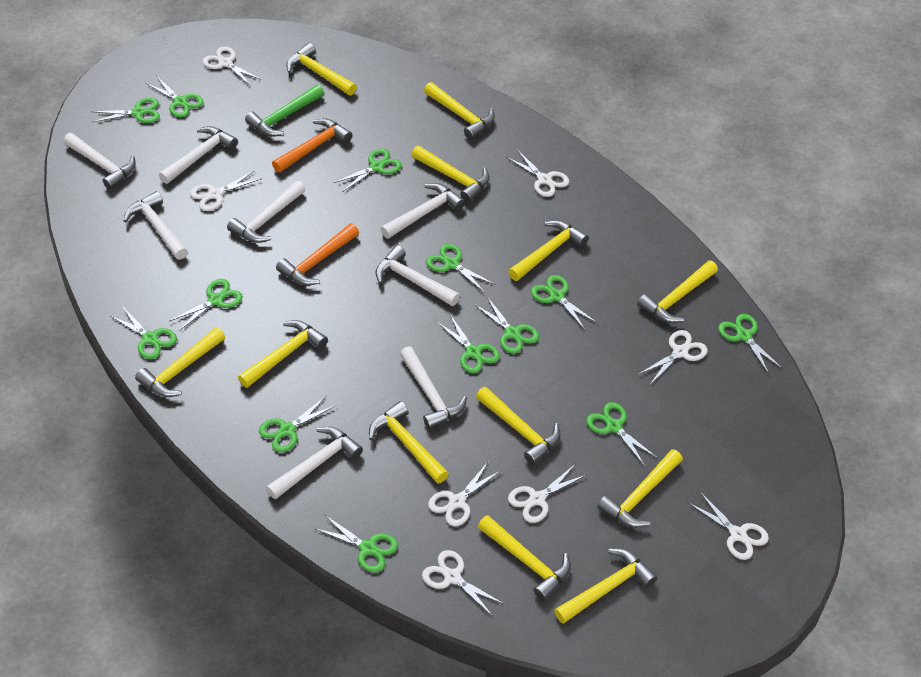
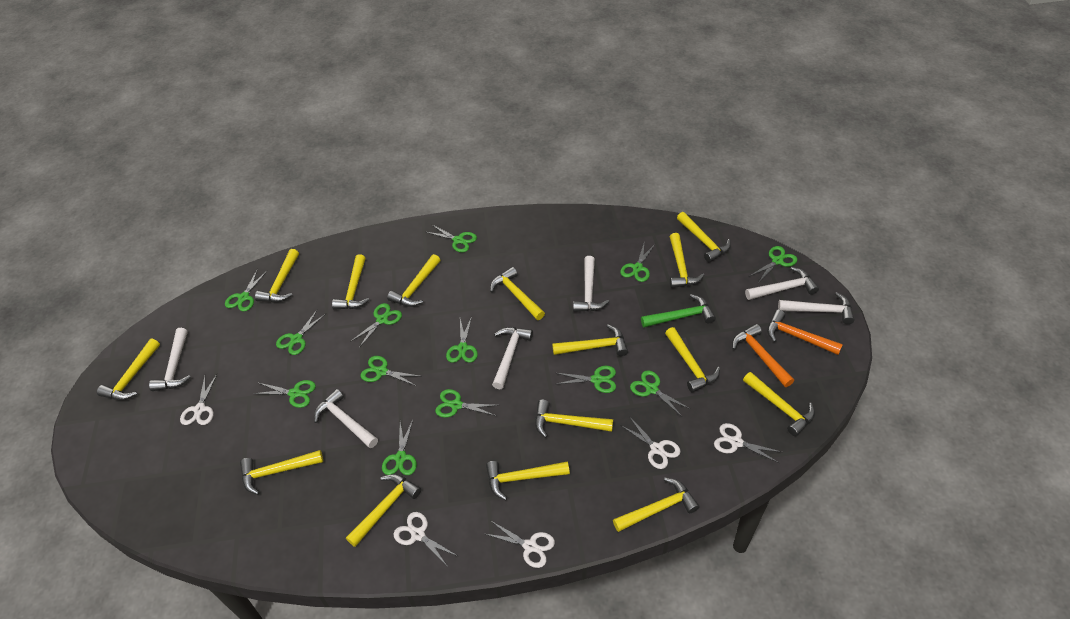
white hammer: 8 -> 6
white scissors: 8 -> 5
yellow hammer: 12 -> 15

